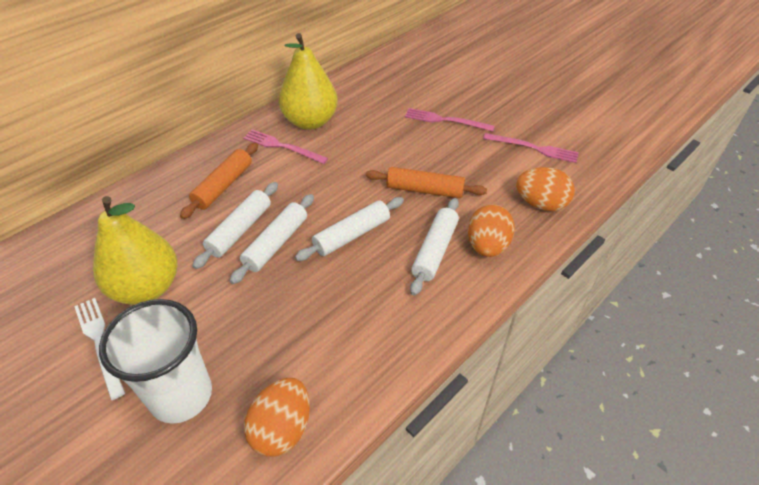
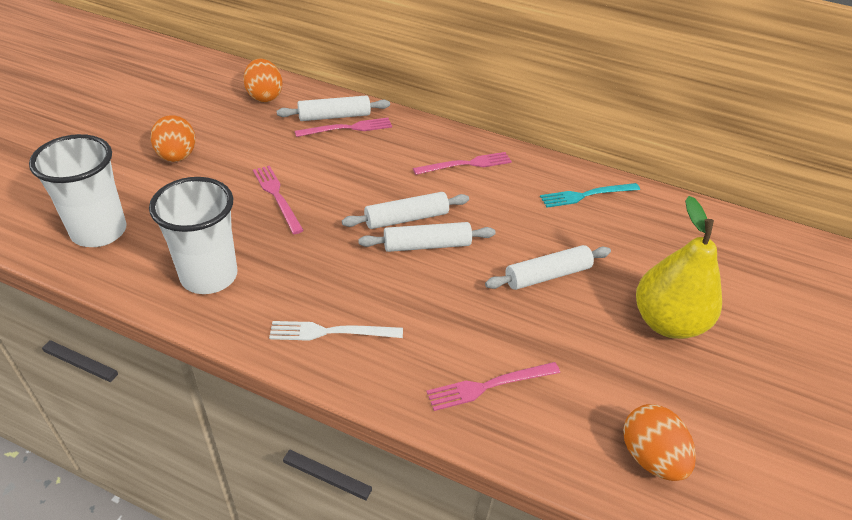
orange rolling pin: 2 -> 0
pink fork: 3 -> 4
turquoise fork: 0 -> 1
white cup: 1 -> 2
yellow pear: 2 -> 1

